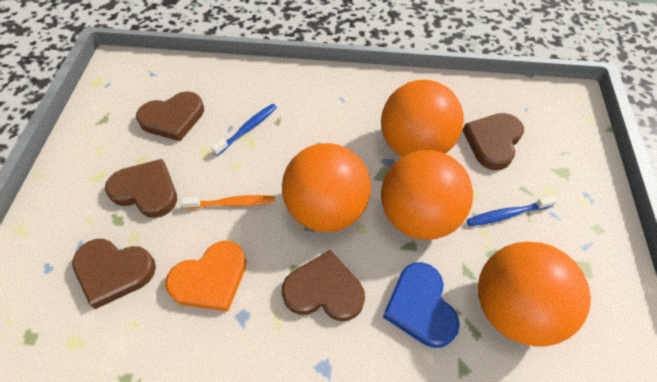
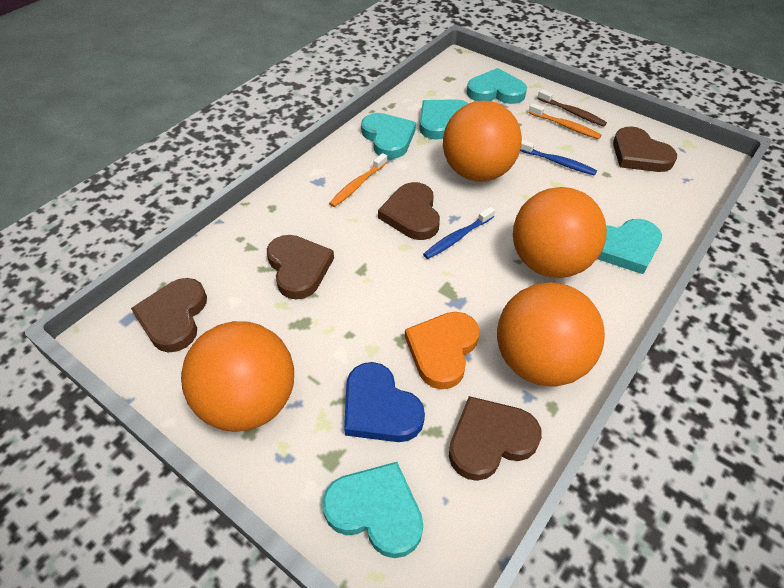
brown toothbrush: 0 -> 1
orange toothbrush: 1 -> 2
turquoise heart: 0 -> 5

